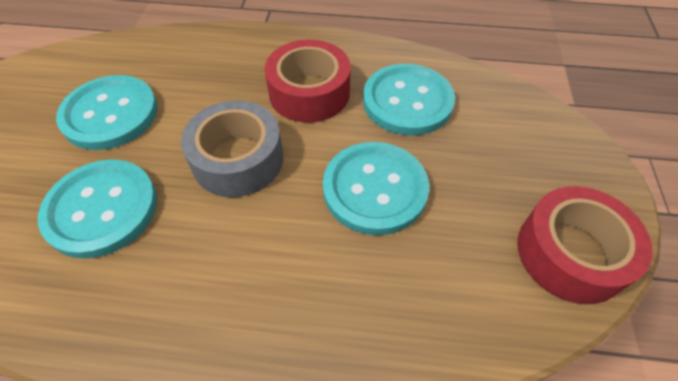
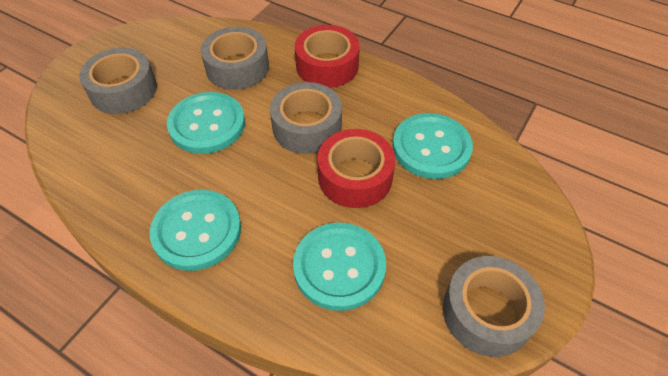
grey tape: 1 -> 4

